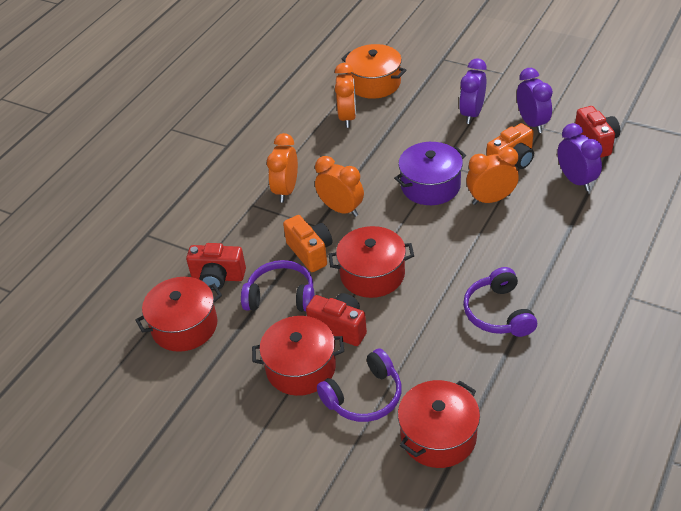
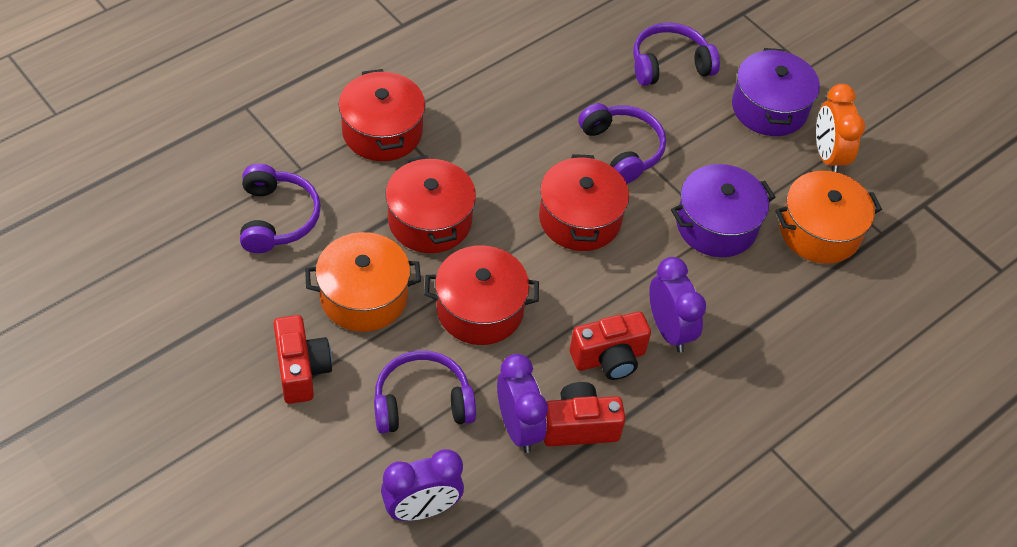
orange camera: 2 -> 0
orange clock: 4 -> 1
orange pot: 1 -> 2
purple headphones: 3 -> 4
purple pot: 1 -> 2

